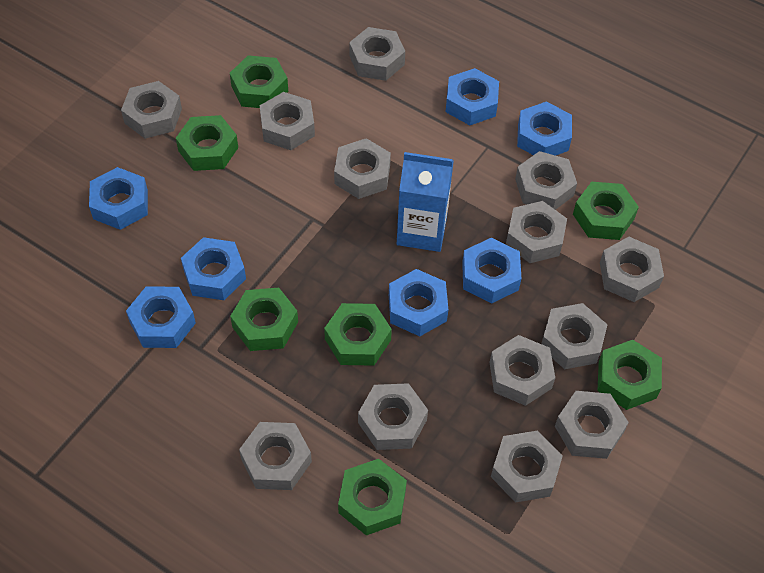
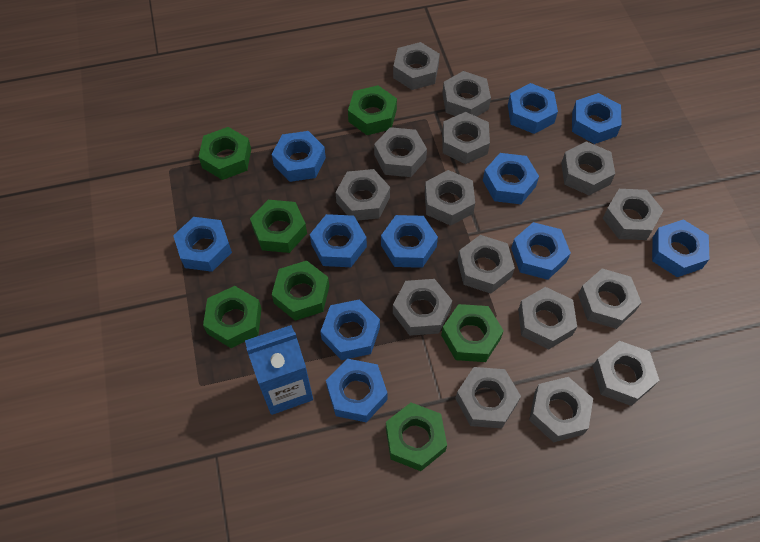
blue nut: 7 -> 11
grey nut: 13 -> 15

